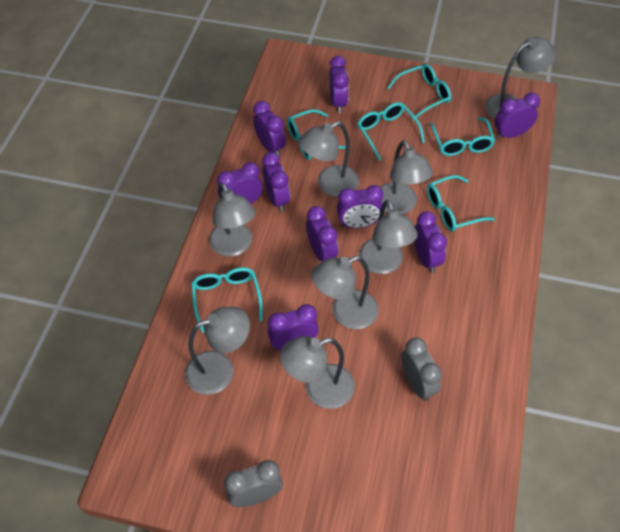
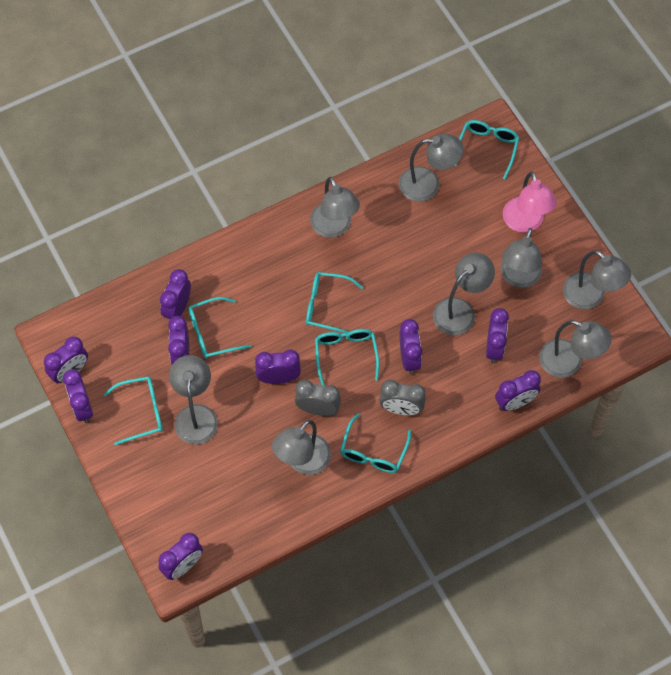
pink lamp: 0 -> 1

